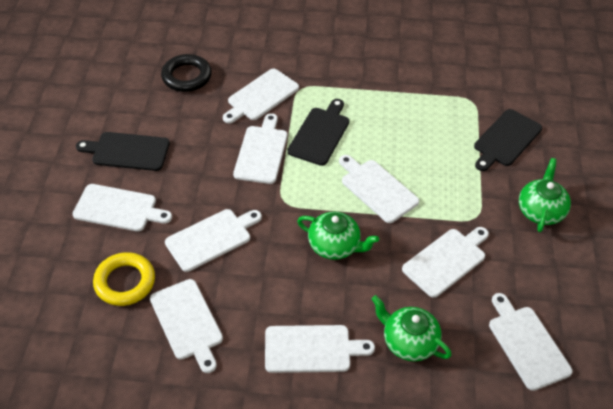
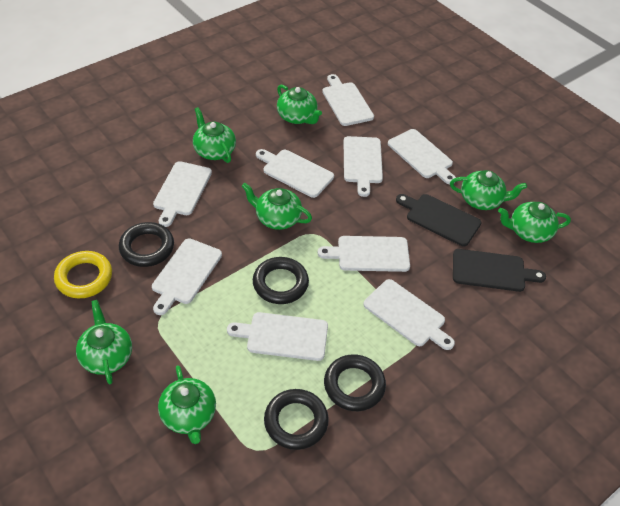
black cutting board: 3 -> 2
black ring: 1 -> 4
green teapot: 3 -> 7

